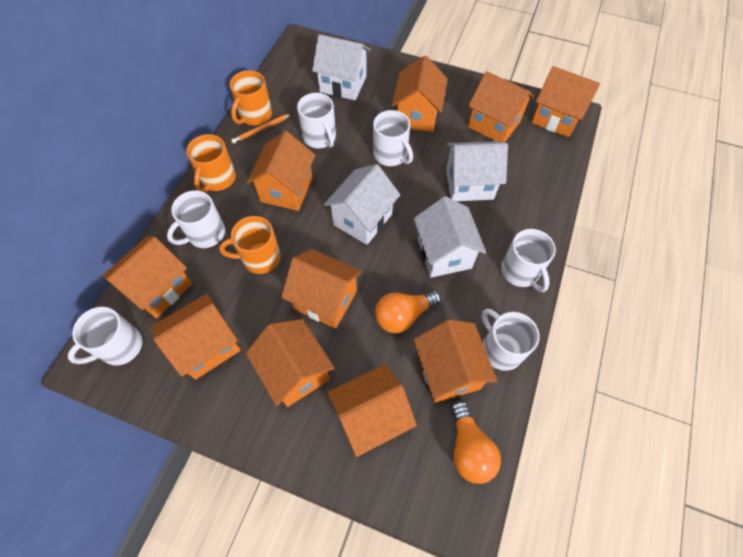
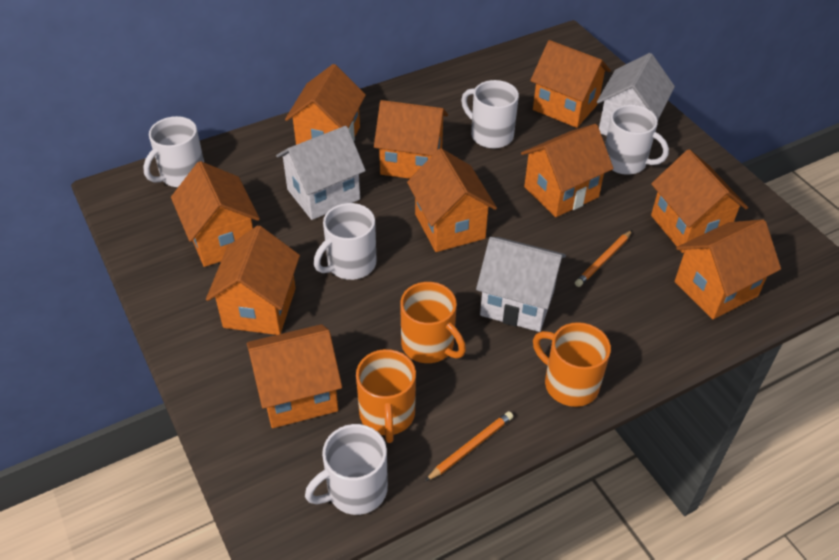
orange light bulb: 2 -> 0
orange pencil: 1 -> 2
white house: 4 -> 3
white mug: 6 -> 5

